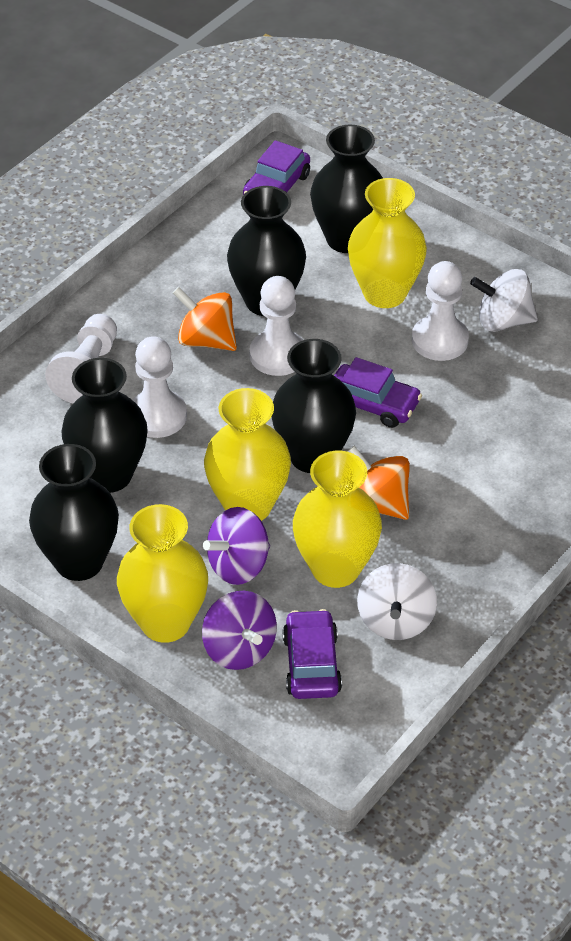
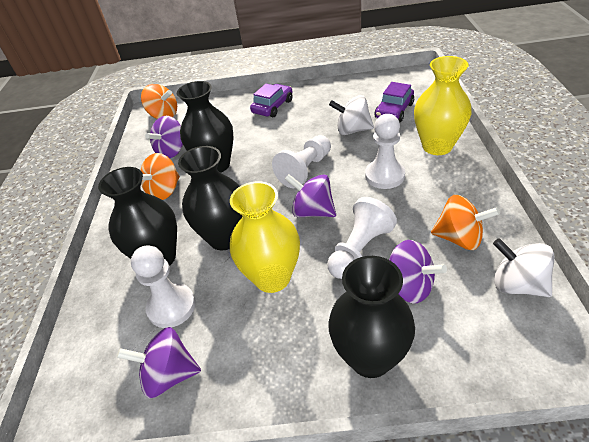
black vase: 5 -> 4
orange spinning top: 2 -> 3
purple car: 3 -> 2
purple spinning top: 2 -> 4
yellow vase: 4 -> 2

